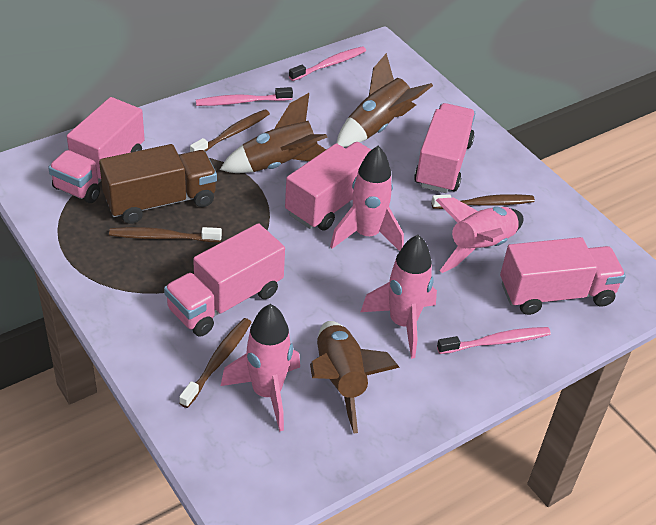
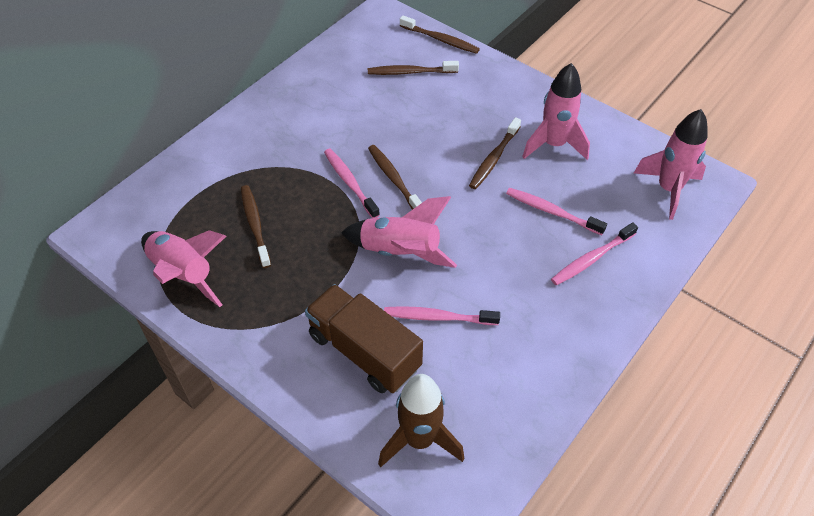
brown rocket: 3 -> 1
brown toothbrush: 4 -> 5
pink toothbrush: 3 -> 4
pink truck: 5 -> 0

